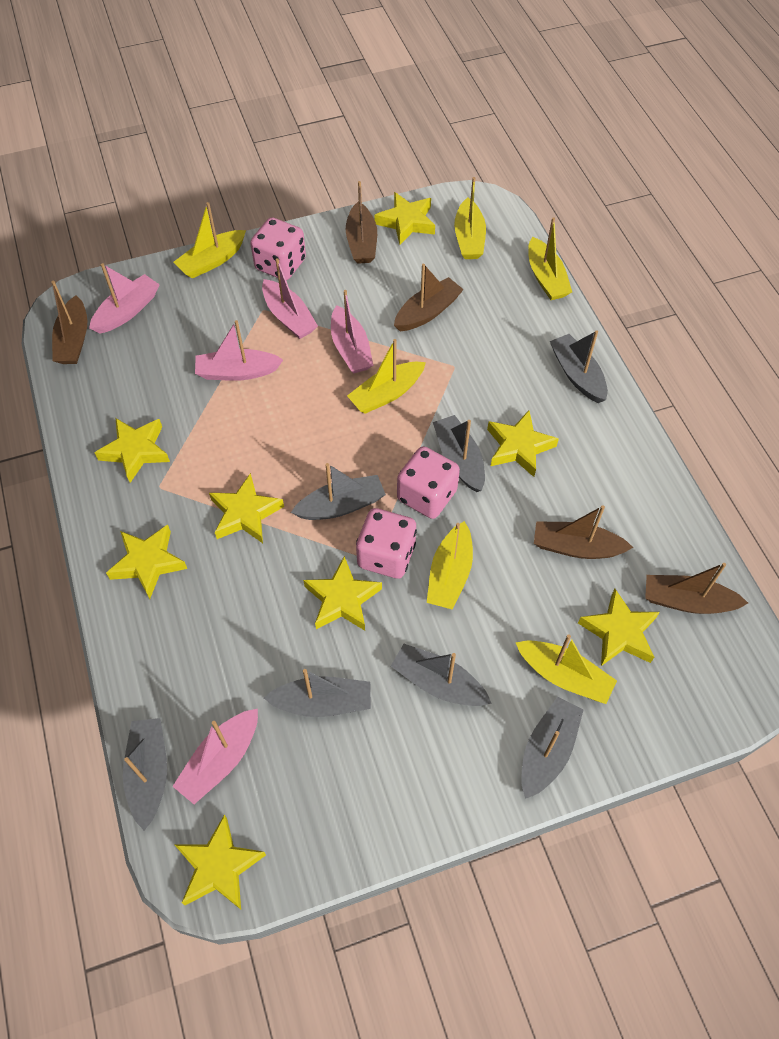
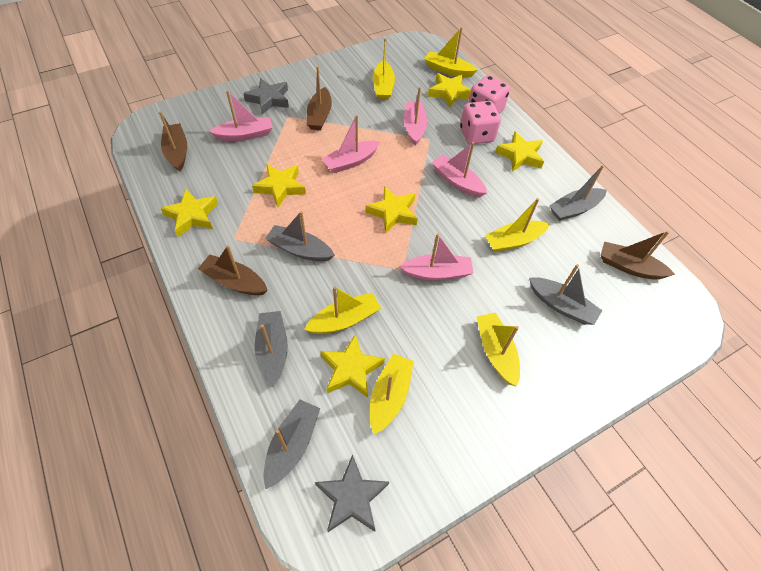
brown boat: 5 -> 4
grey boat: 7 -> 5
grey star: 0 -> 2
pink dice: 3 -> 2
yellow star: 8 -> 6

